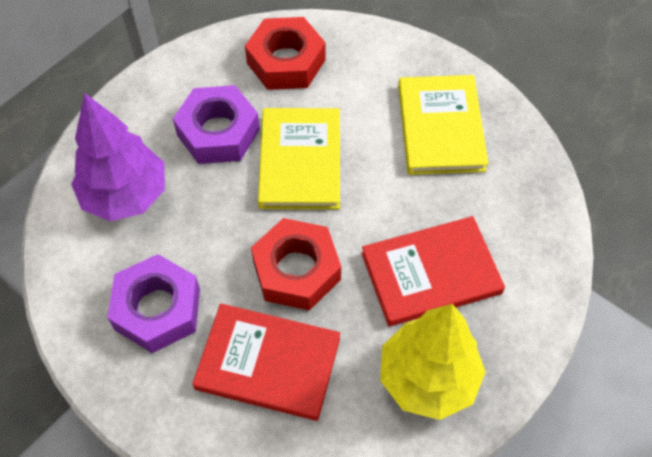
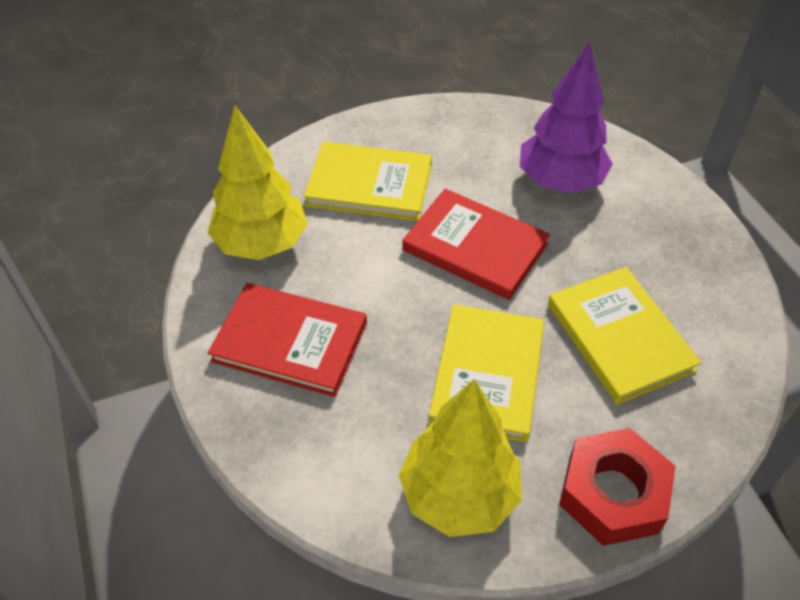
purple nut: 2 -> 0
red nut: 2 -> 1
yellow book: 2 -> 3
yellow tree: 1 -> 2

